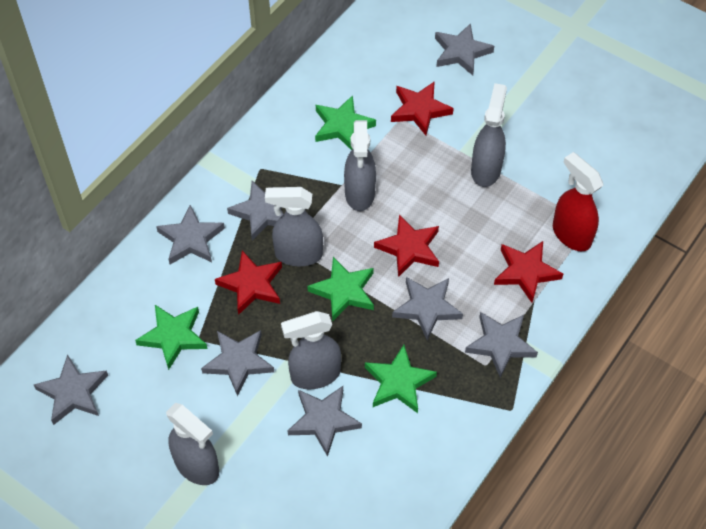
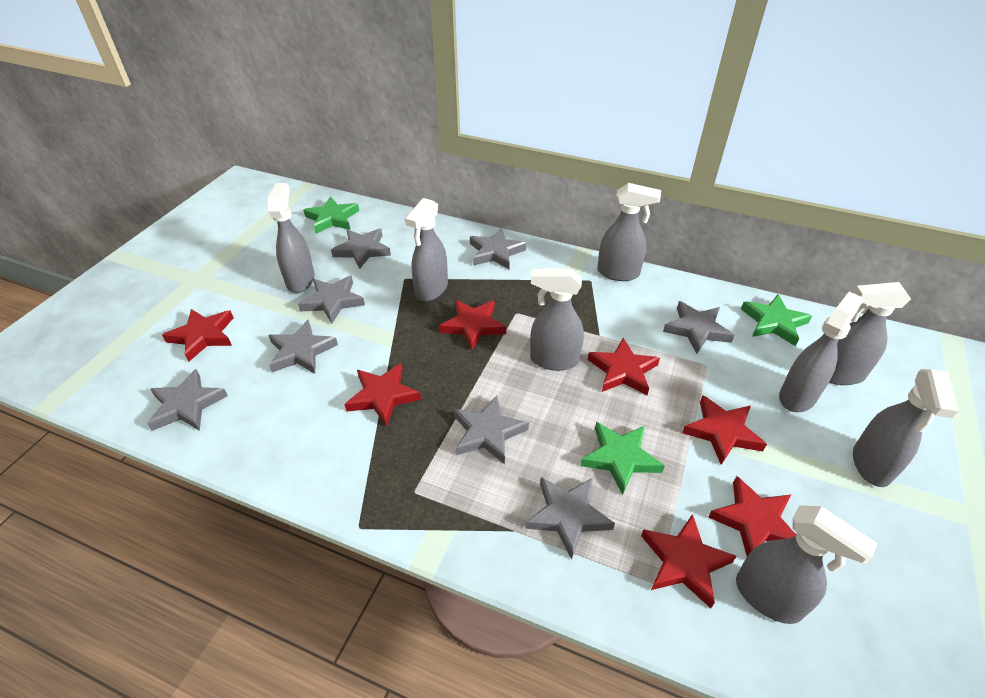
green star: 4 -> 3
grey spray bottle: 5 -> 8
red spray bottle: 1 -> 0
red star: 4 -> 7

